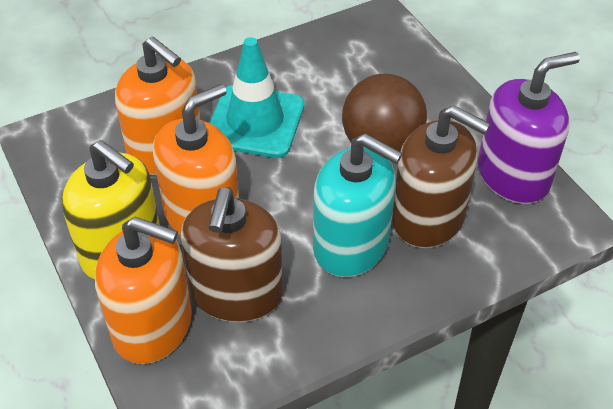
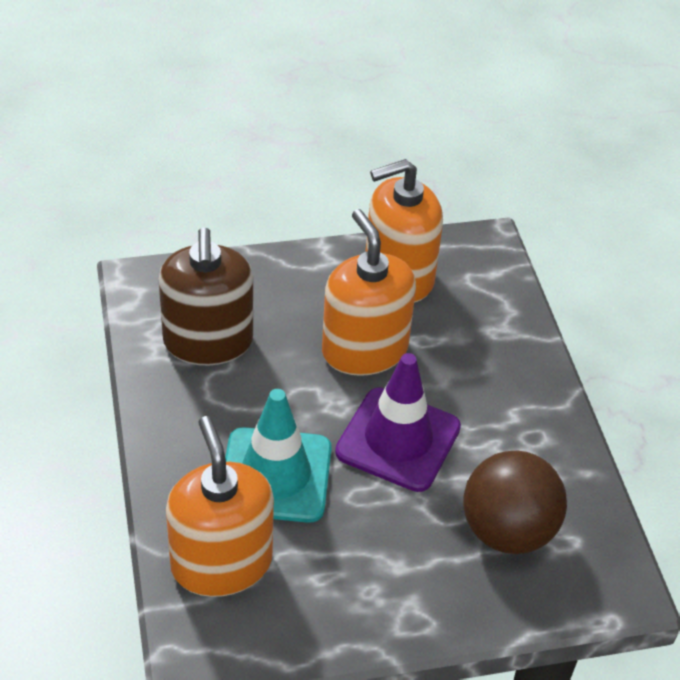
brown soap dispenser: 2 -> 1
purple soap dispenser: 1 -> 0
purple traffic cone: 0 -> 1
turquoise soap dispenser: 1 -> 0
yellow soap dispenser: 1 -> 0

